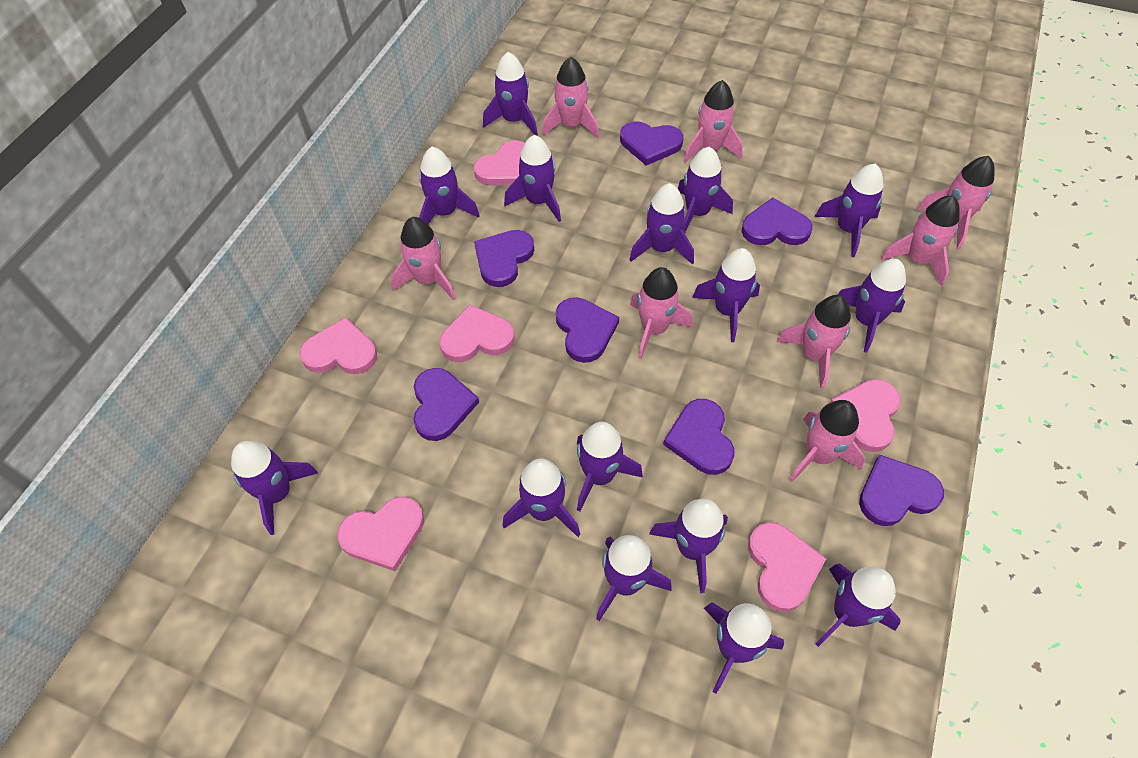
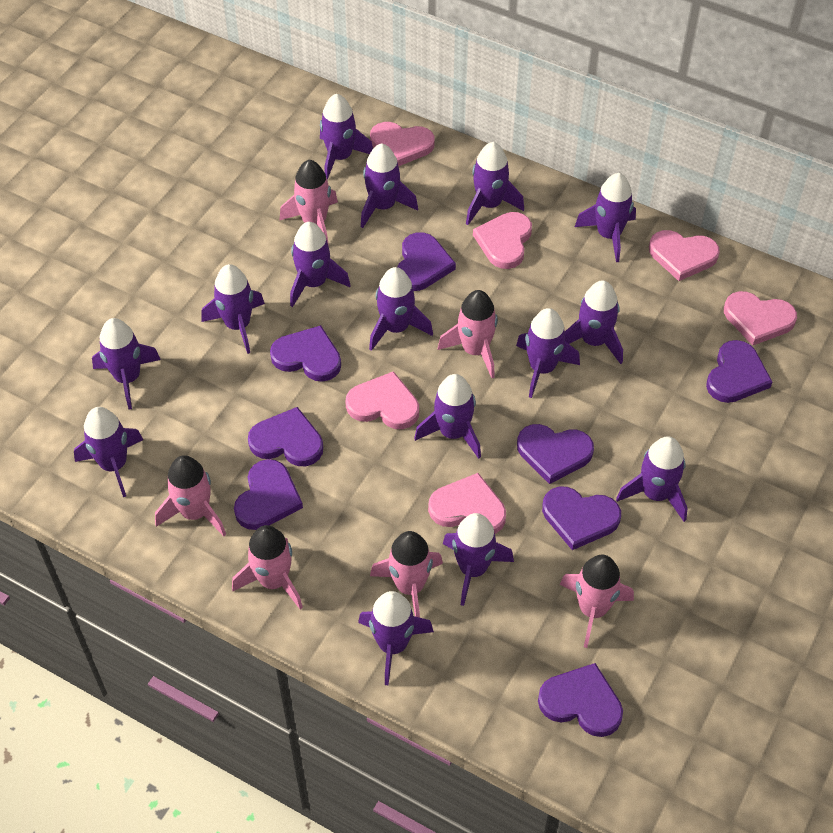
pink rocket: 8 -> 6
purple heart: 7 -> 8

